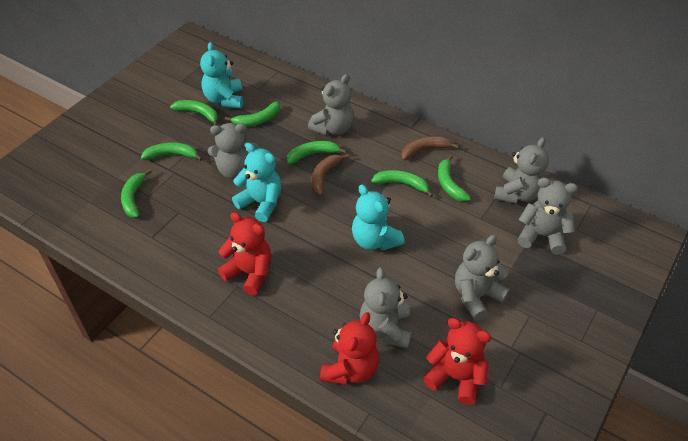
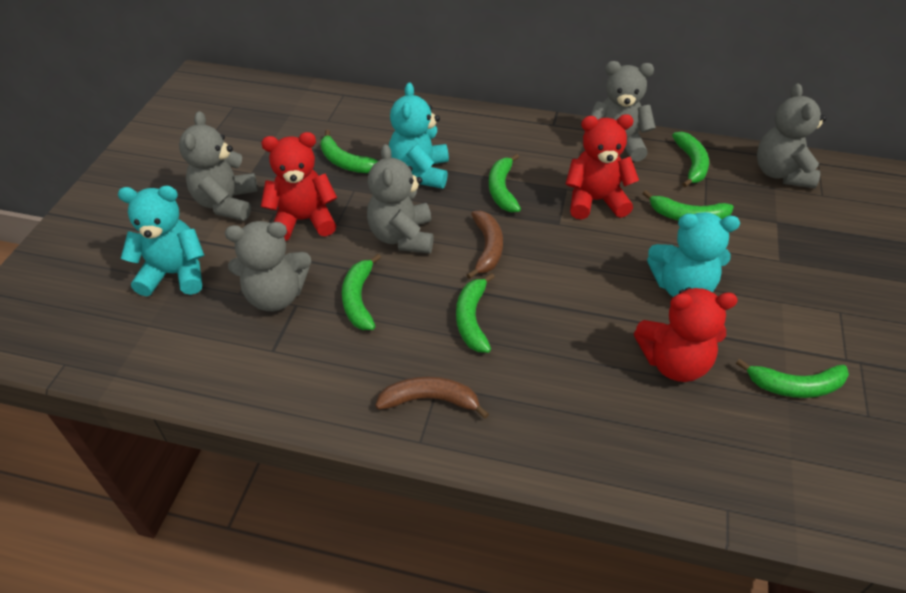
grey teddy bear: 6 -> 5

